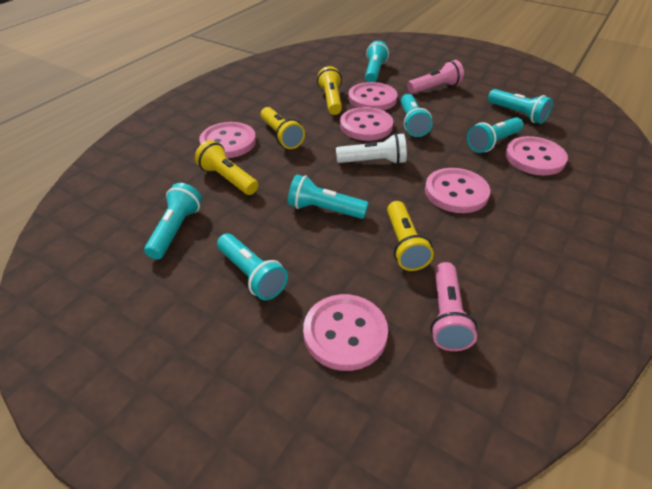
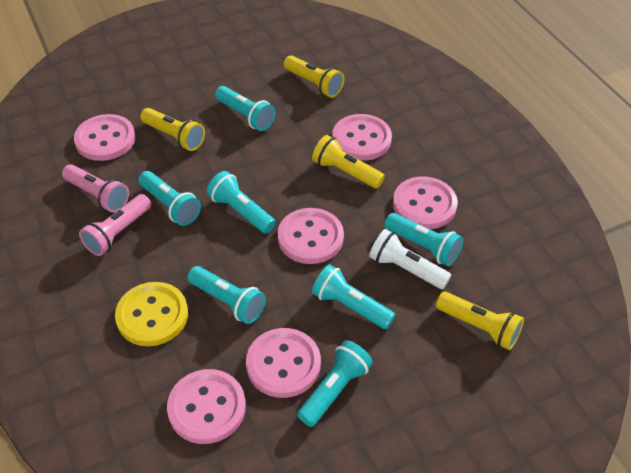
yellow button: 0 -> 1

